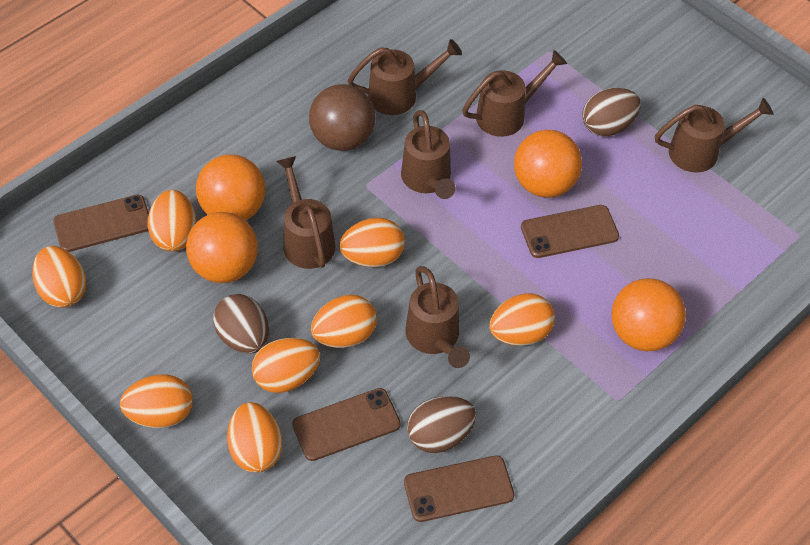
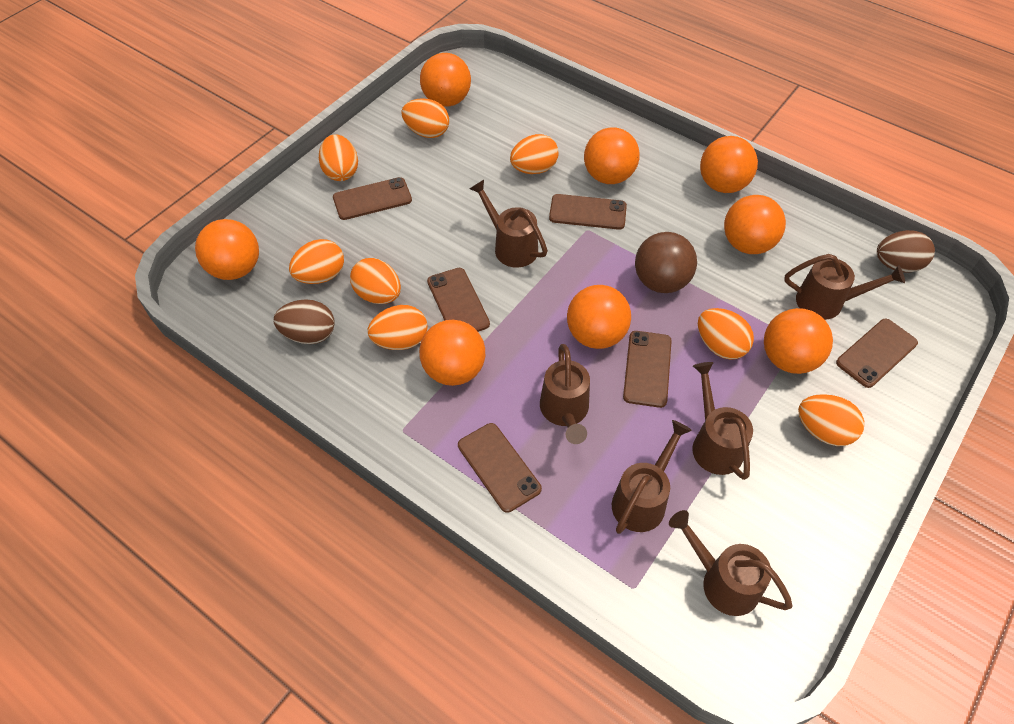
brown egg: 3 -> 2
brown phone: 4 -> 6
orange ball: 4 -> 8

